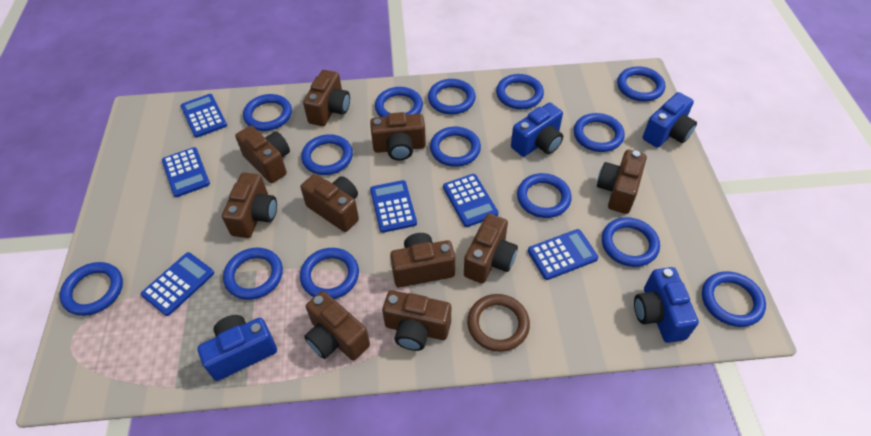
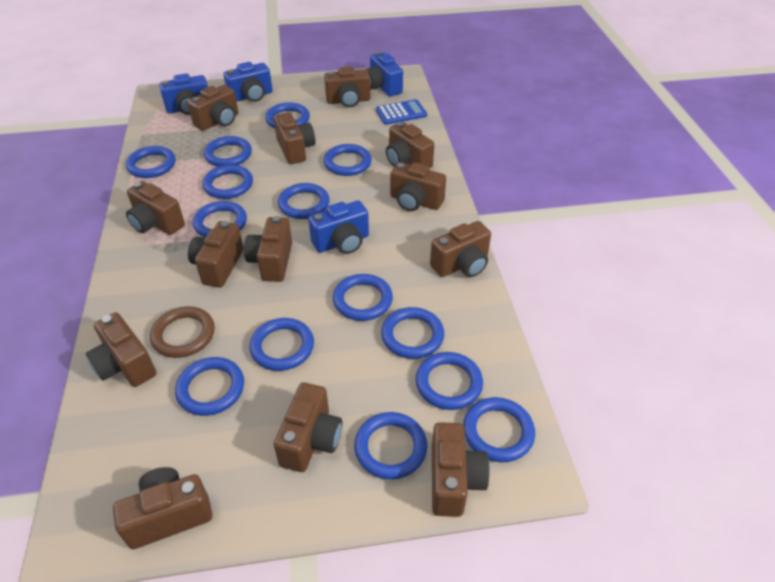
blue calculator: 6 -> 1
brown camera: 10 -> 13

